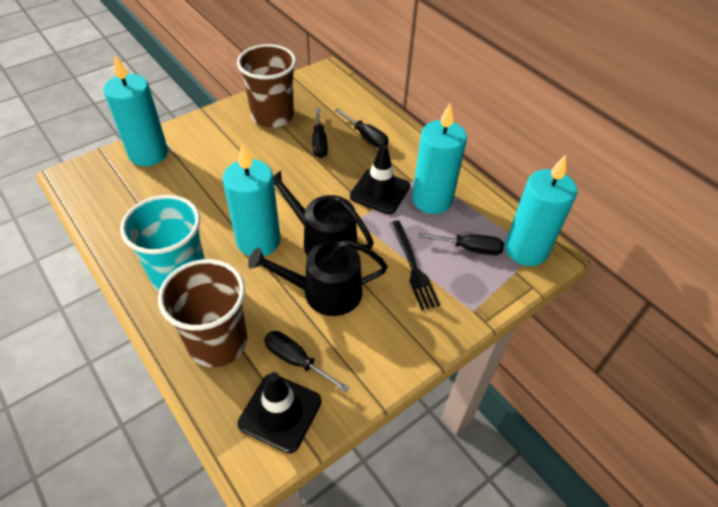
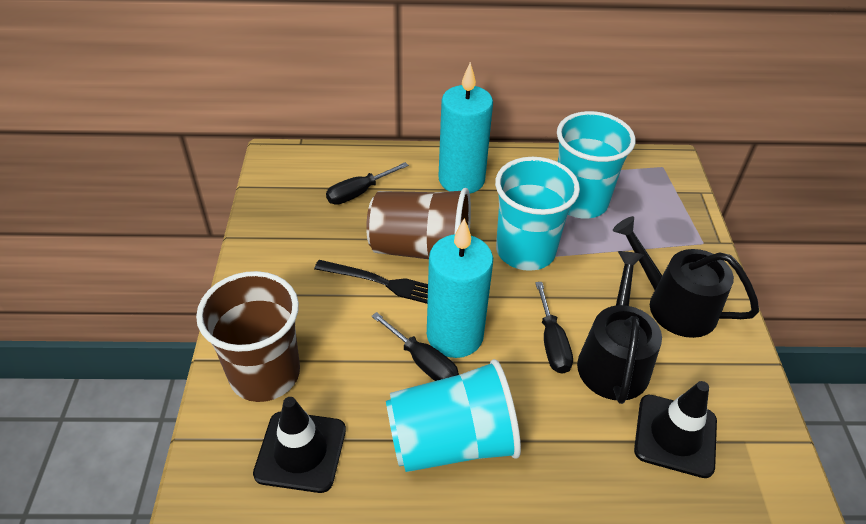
black screwdriver: 4 -> 3
turquoise candle: 4 -> 2
turquoise cup: 1 -> 3

